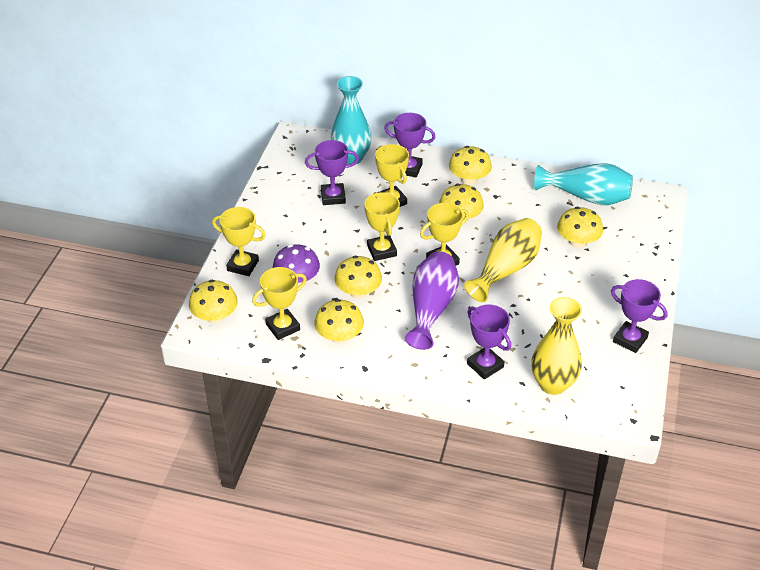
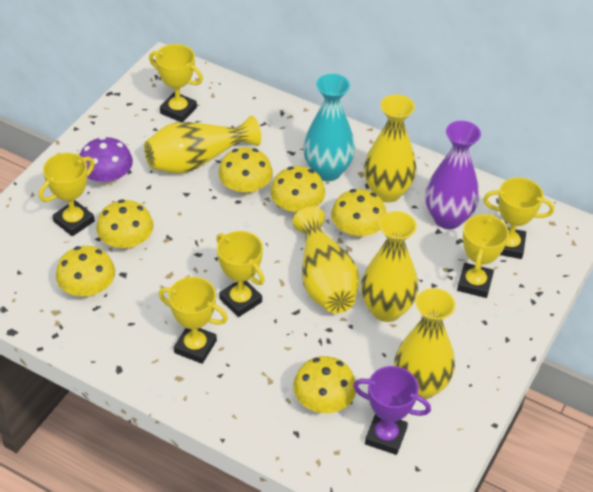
purple trophy: 4 -> 1
turquoise vase: 2 -> 1
yellow trophy: 5 -> 6
yellow vase: 2 -> 5

